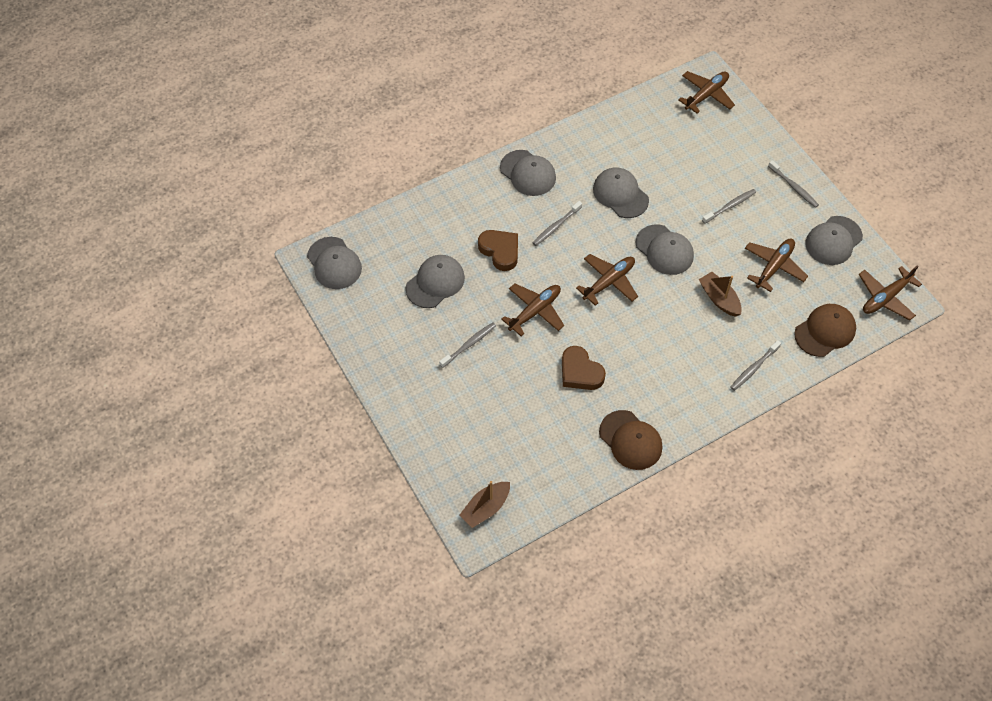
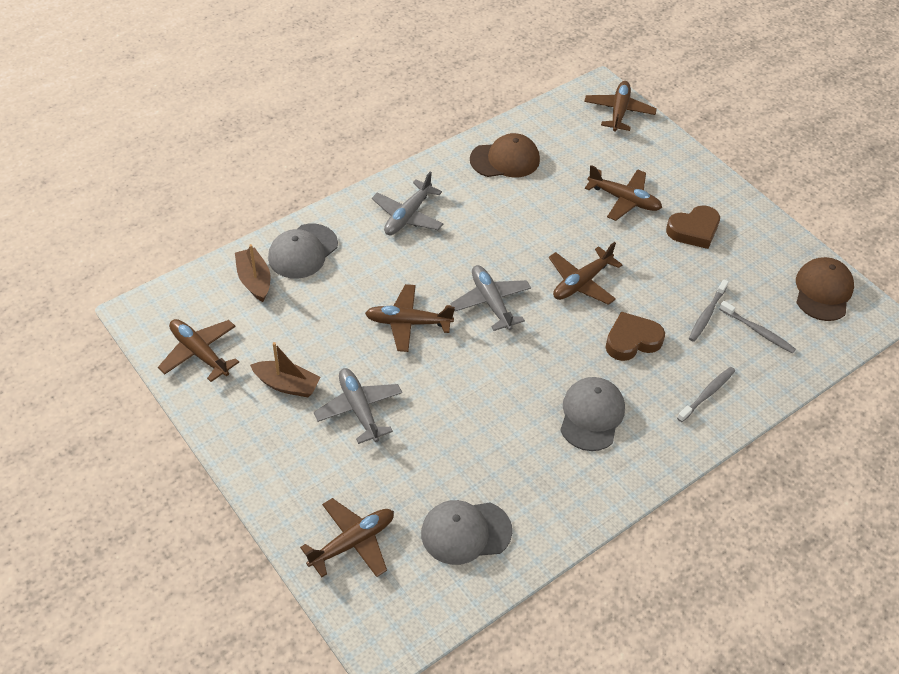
brown plane: 5 -> 6
grey cap: 6 -> 3
grey plane: 0 -> 3
grey toothbrush: 5 -> 3

